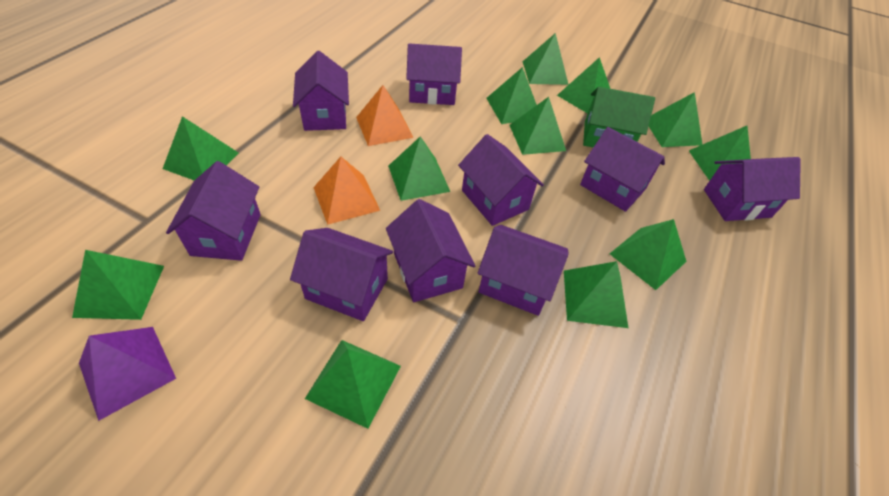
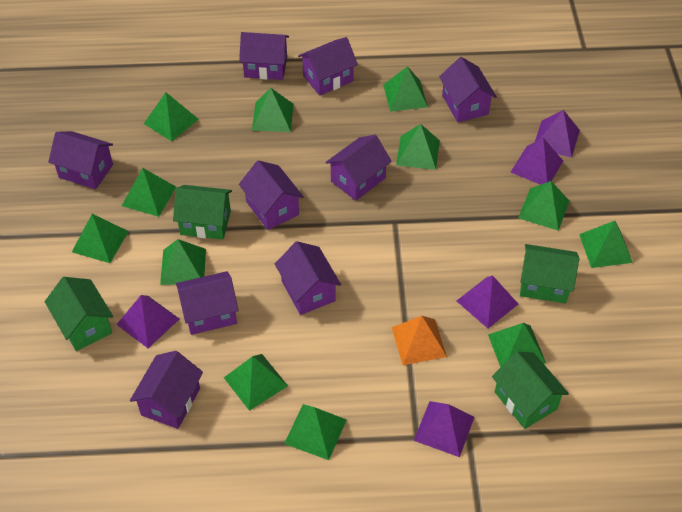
green house: 1 -> 4
orange pyramid: 2 -> 1
purple pyramid: 1 -> 5

